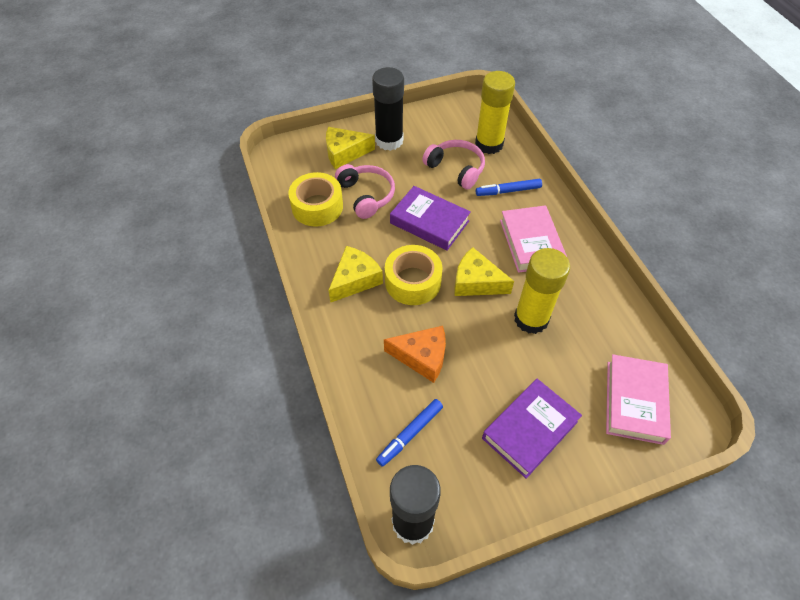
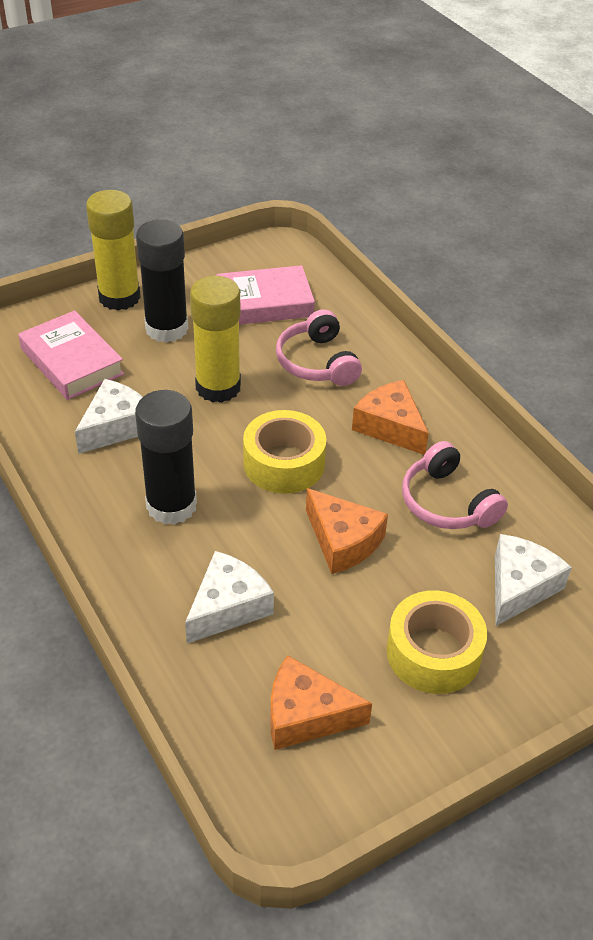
blue marker: 2 -> 0
orange cheese: 1 -> 3
purple book: 2 -> 0
white cheese: 0 -> 3
yellow cheese: 3 -> 0

